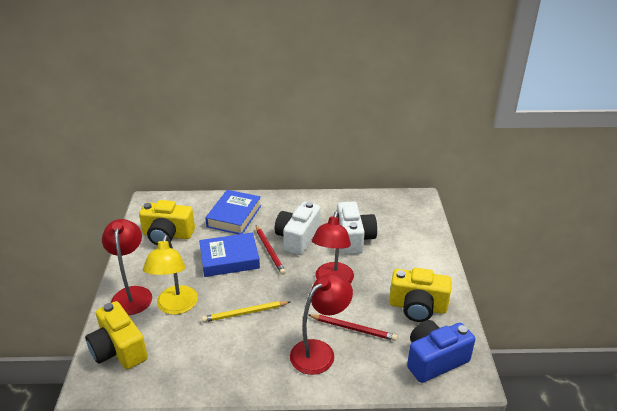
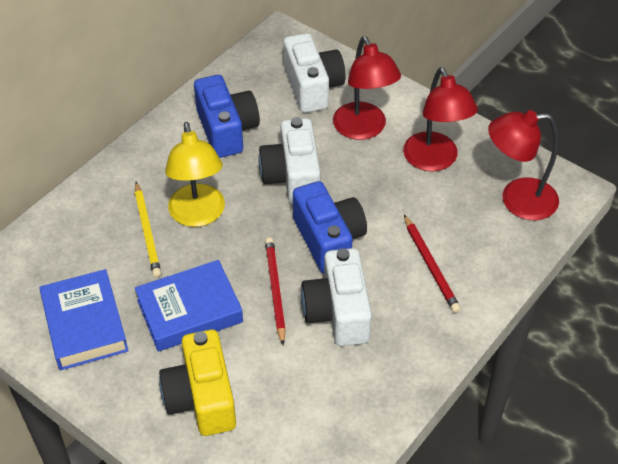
blue camera: 1 -> 2
white camera: 2 -> 3
yellow camera: 3 -> 1

